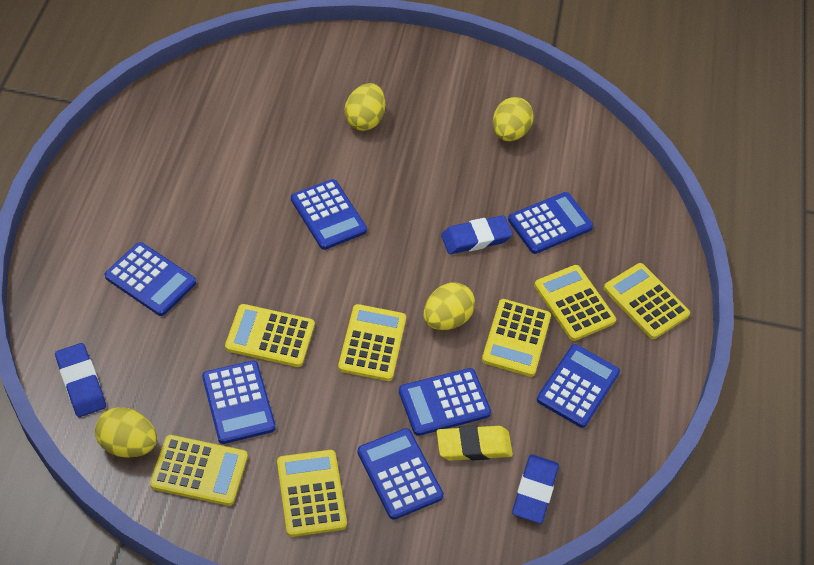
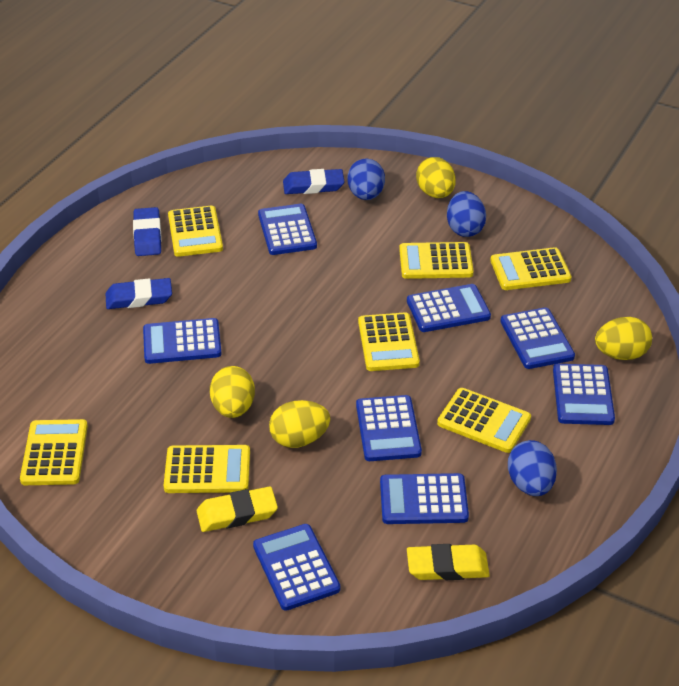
blue calculator: 7 -> 8
blue egg: 0 -> 3
yellow eraser: 1 -> 2

